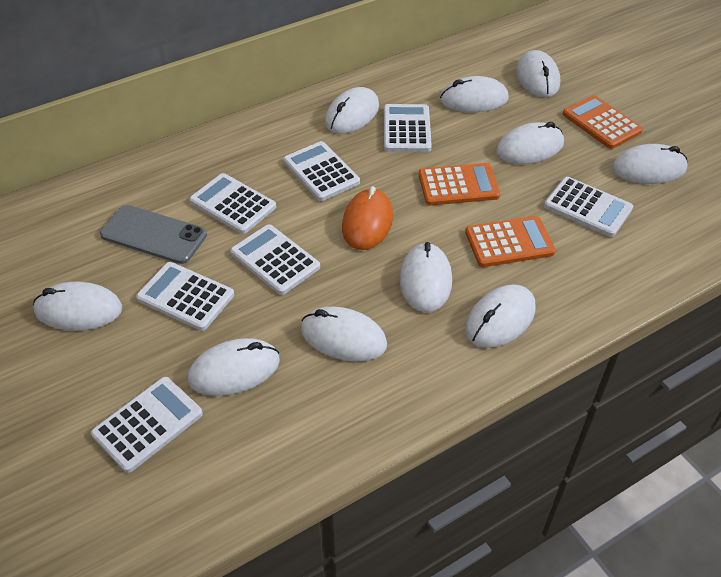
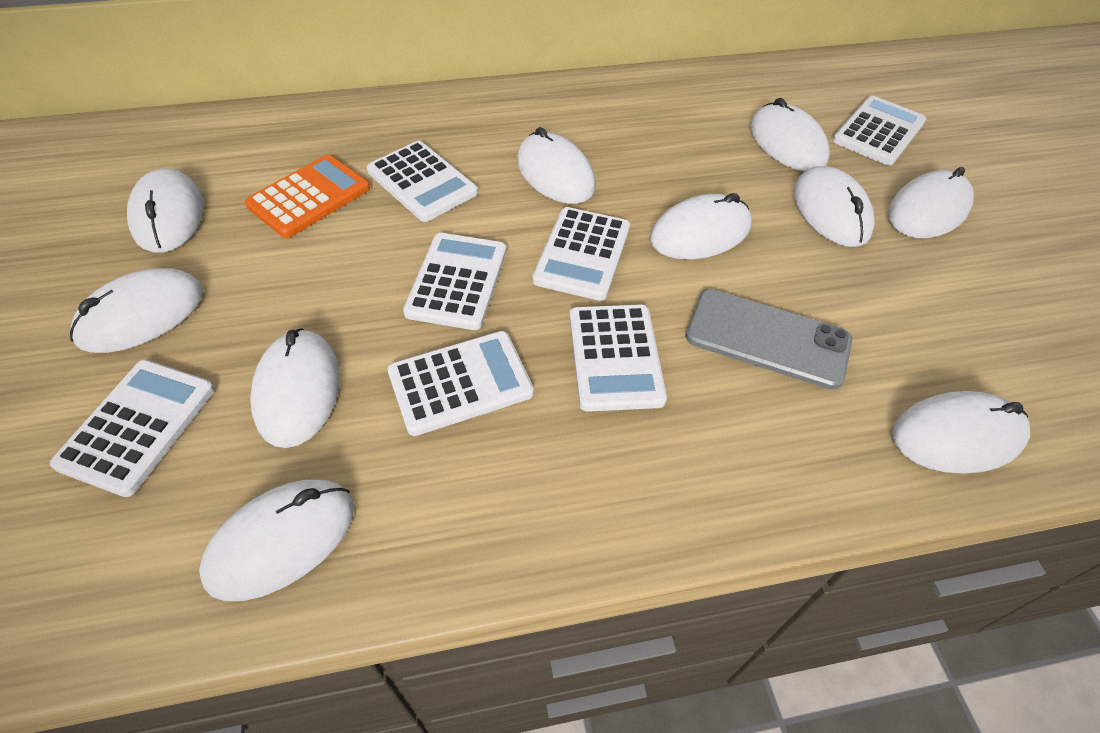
orange calculator: 3 -> 1
orange mouse: 1 -> 0

